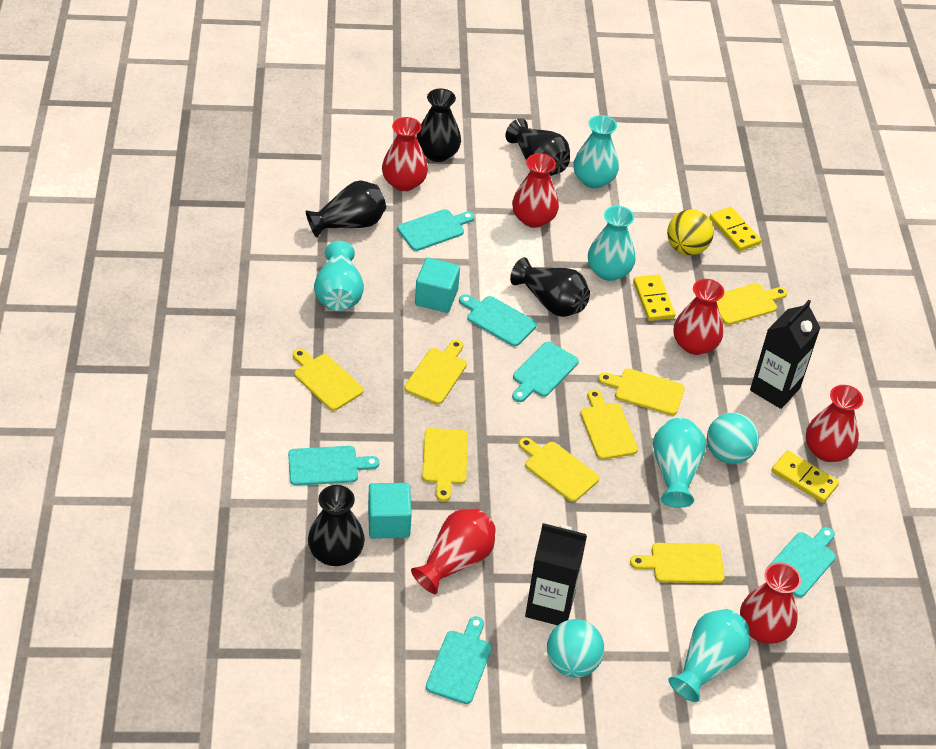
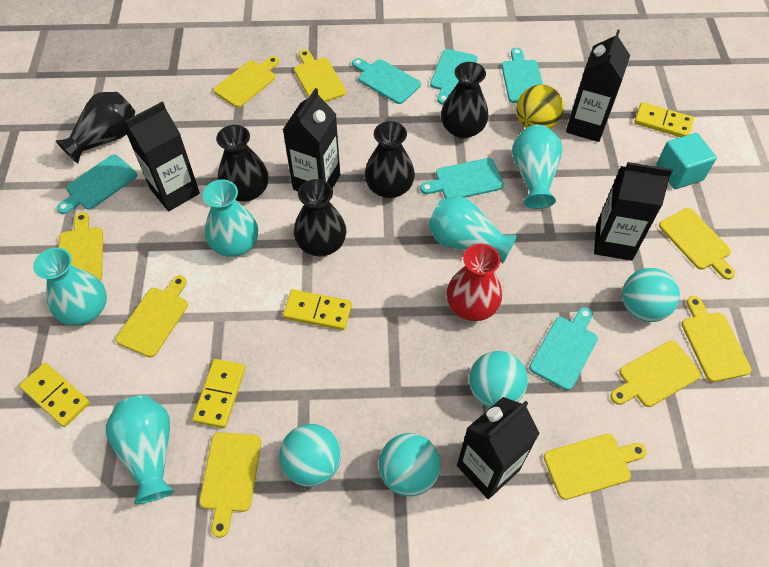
black carton: 2 -> 5
red vase: 6 -> 1
turquoise ball: 2 -> 4
turquoise cube: 2 -> 1
yellow cutting board: 8 -> 9
yellow domino: 3 -> 4

